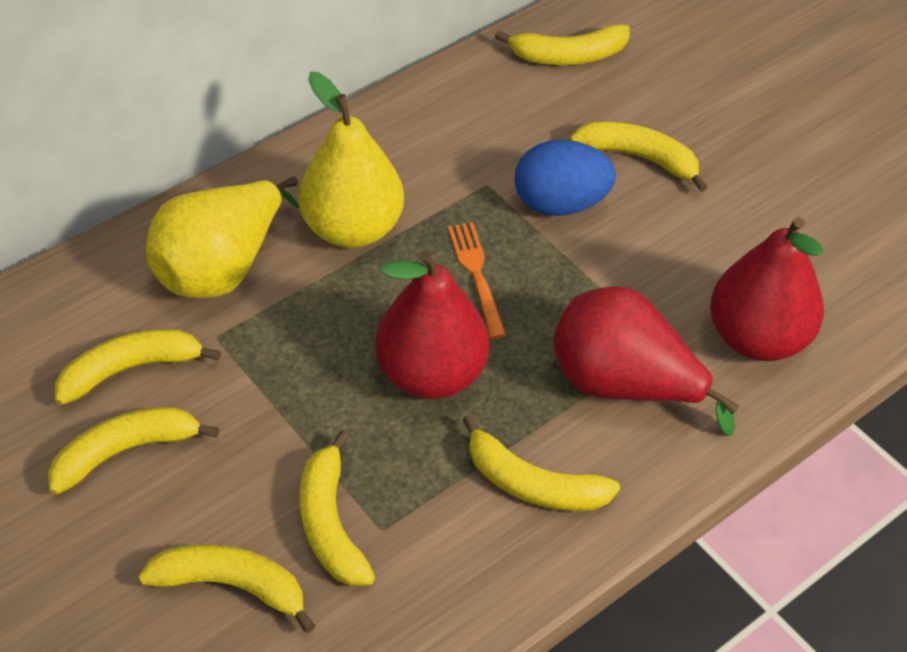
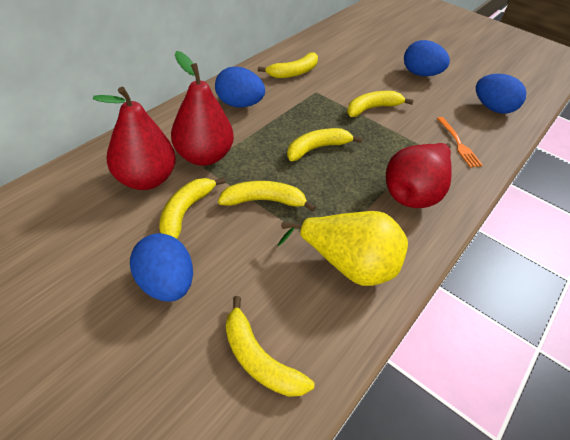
blue egg: 1 -> 4
yellow banana: 7 -> 6
yellow pear: 2 -> 1

